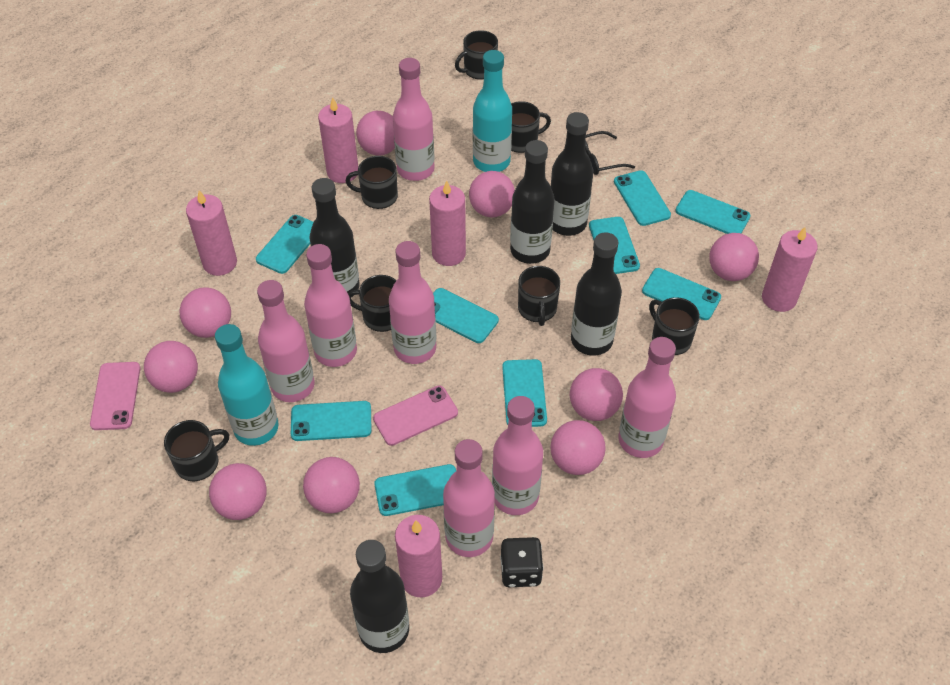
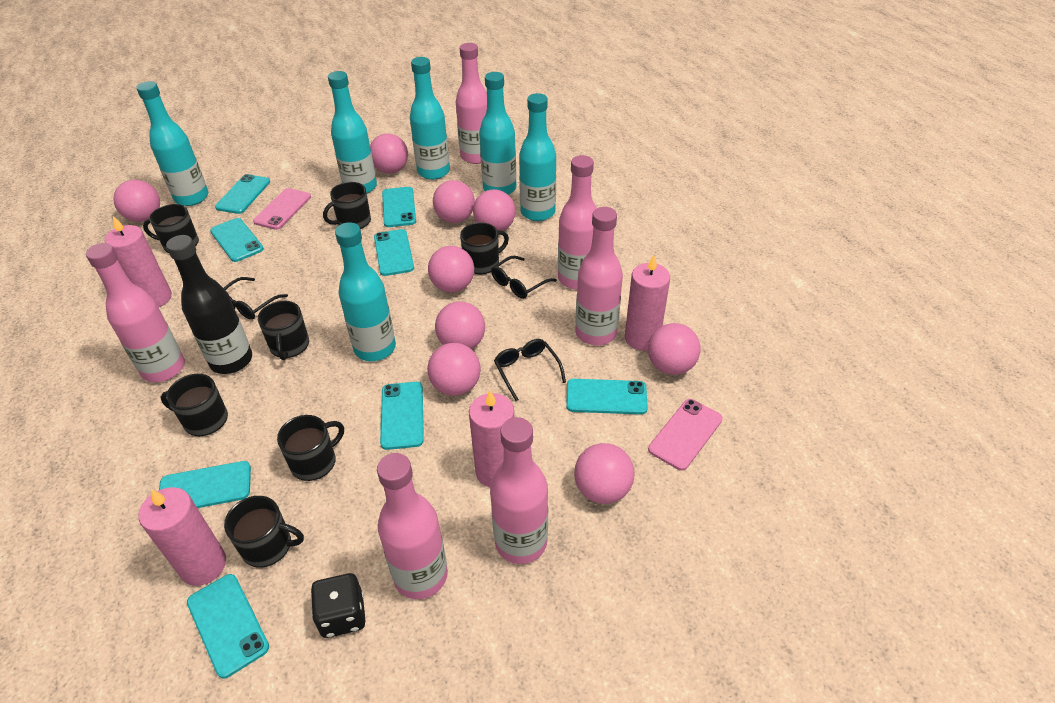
black bottle: 5 -> 1
black glasses: 1 -> 3
pink bottle: 7 -> 6
pink candle: 5 -> 4
turquoise bottle: 2 -> 6
turquoise phone: 9 -> 8

